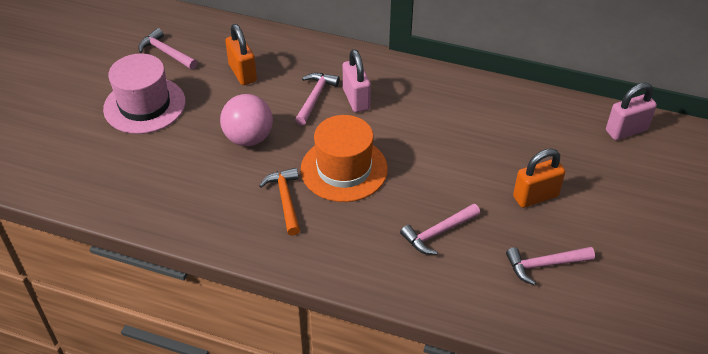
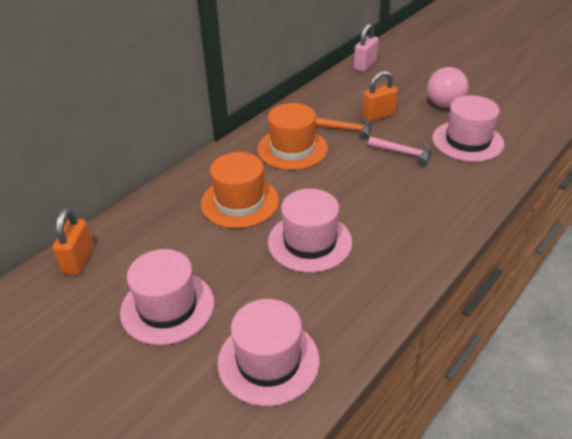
orange hat: 1 -> 2
pink hammer: 4 -> 1
pink hat: 1 -> 4
pink padlock: 2 -> 1

